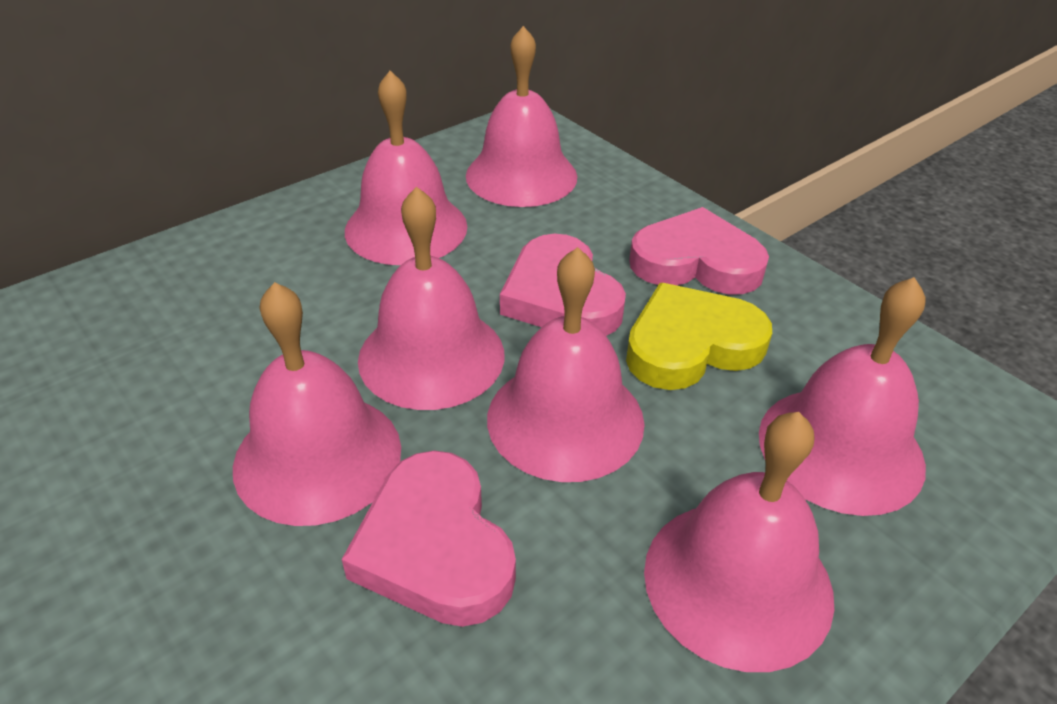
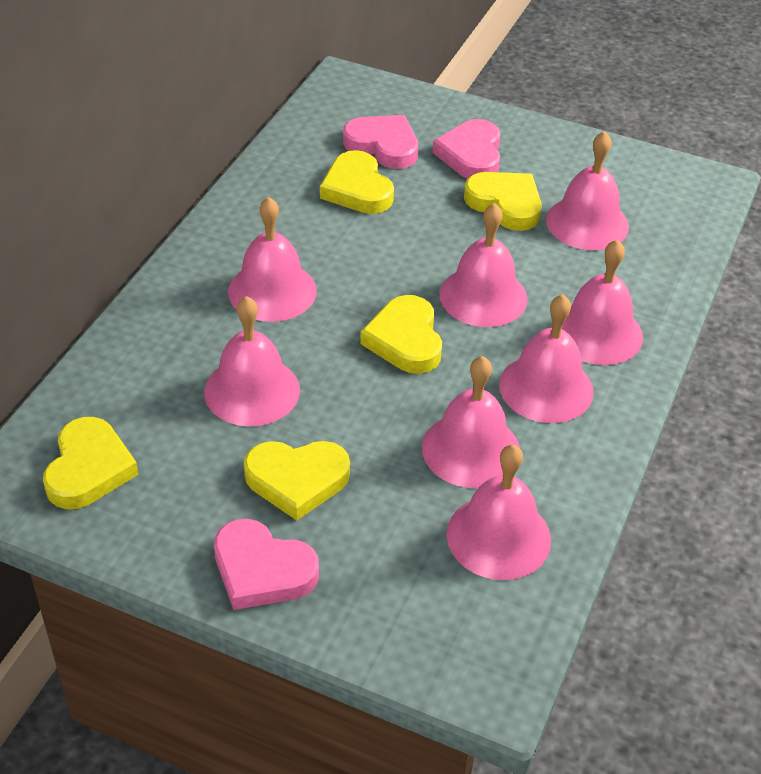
pink bell: 7 -> 8
yellow heart: 1 -> 5

